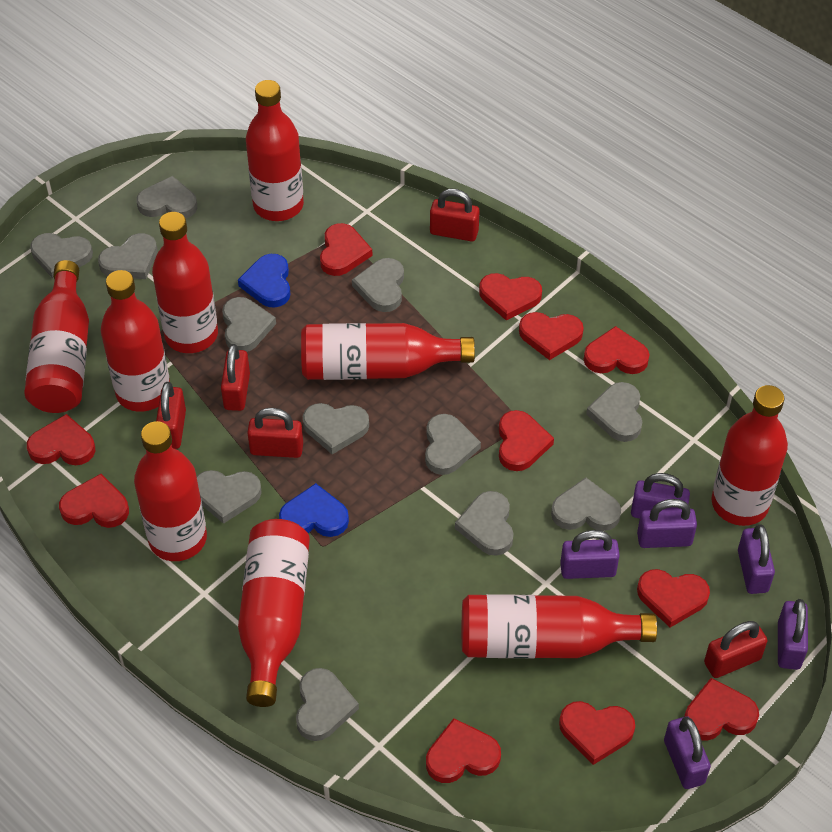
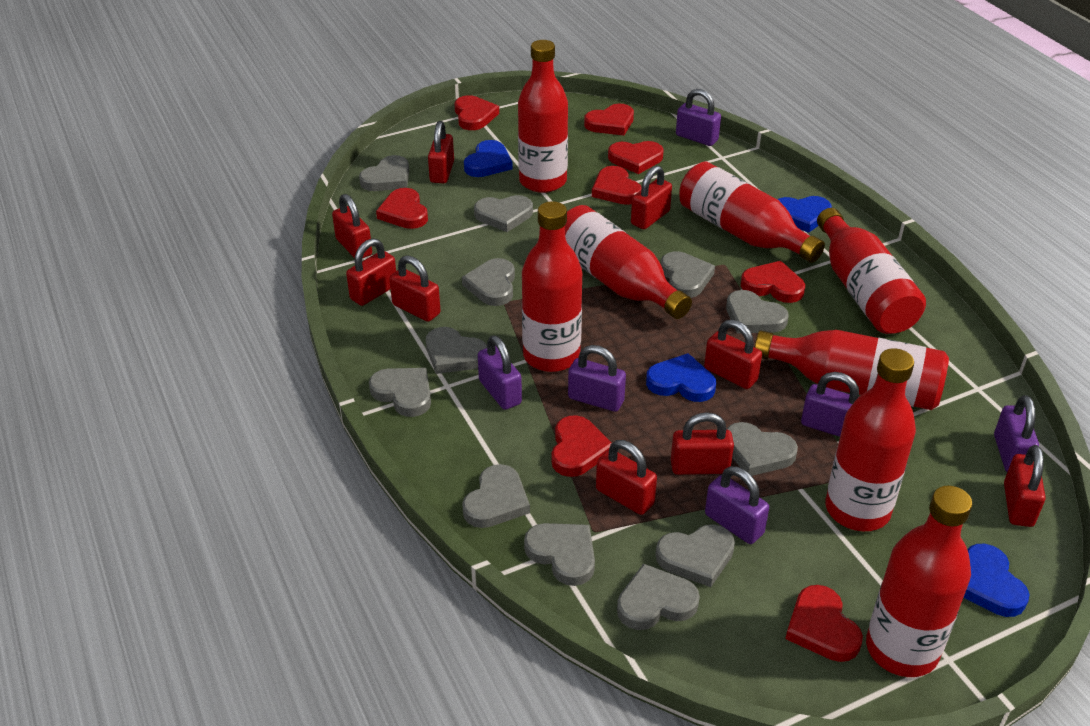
blue heart: 2 -> 4
red bottle: 9 -> 8
red heart: 11 -> 8
red padlock: 5 -> 9

